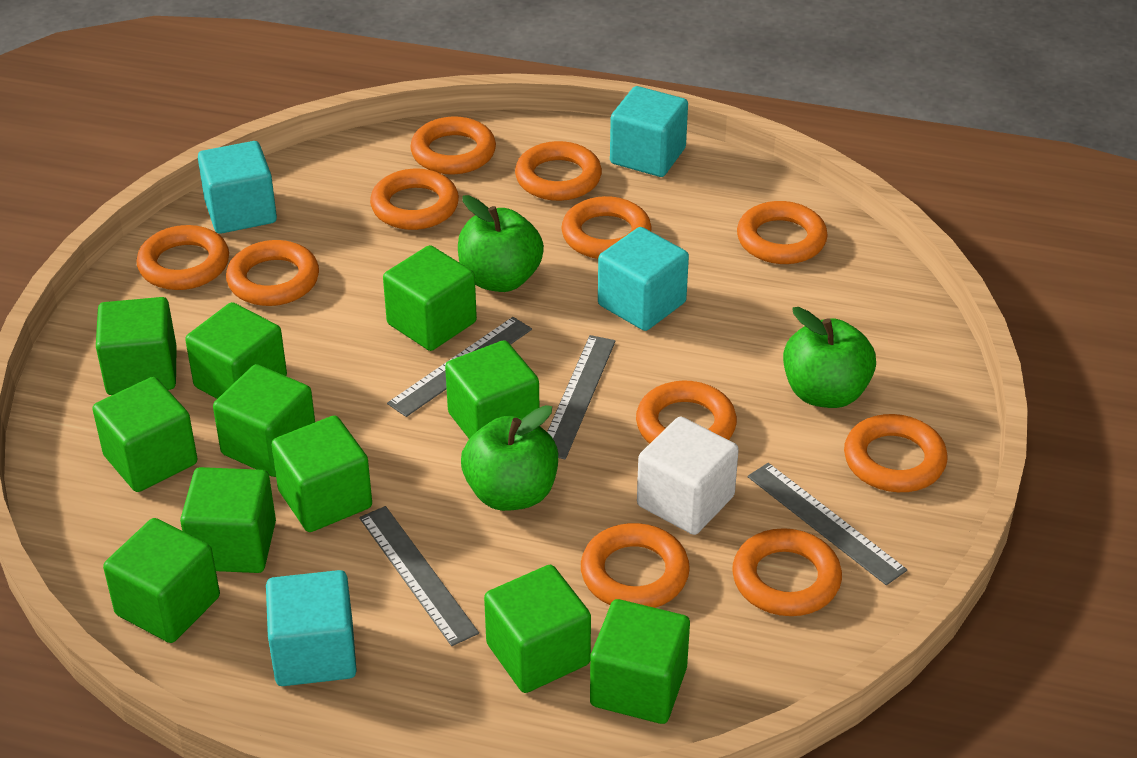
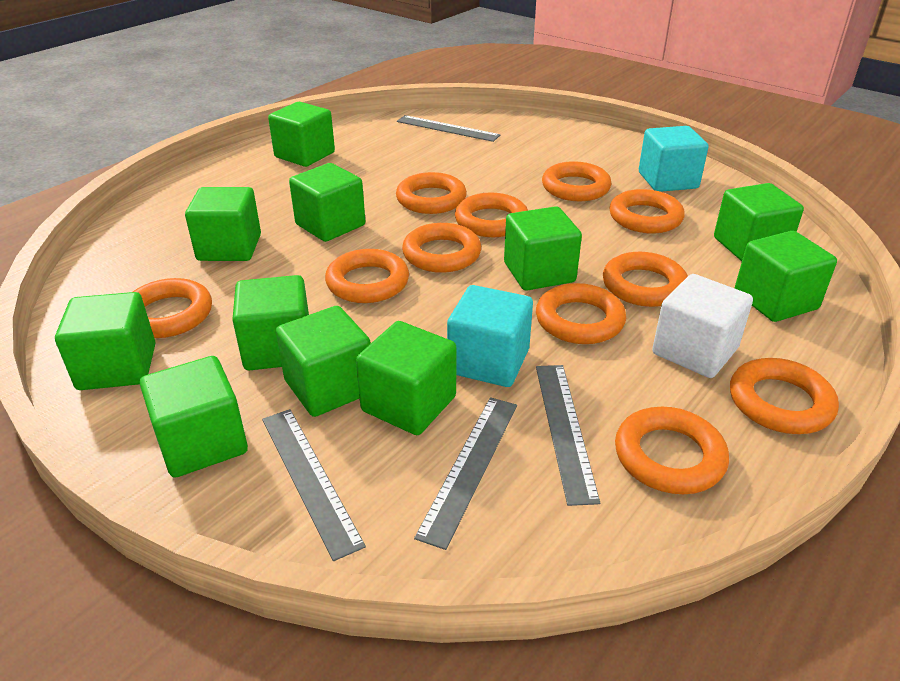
green apple: 3 -> 0
turquoise cube: 4 -> 2

